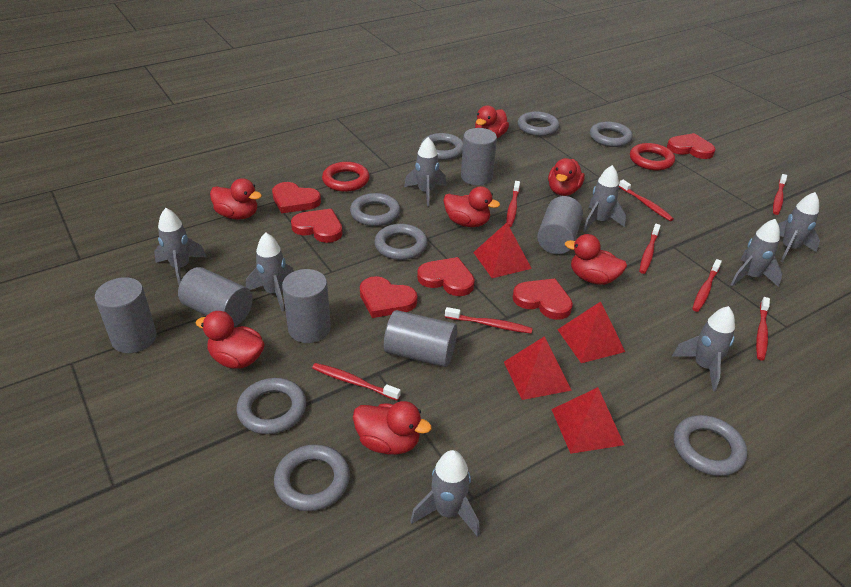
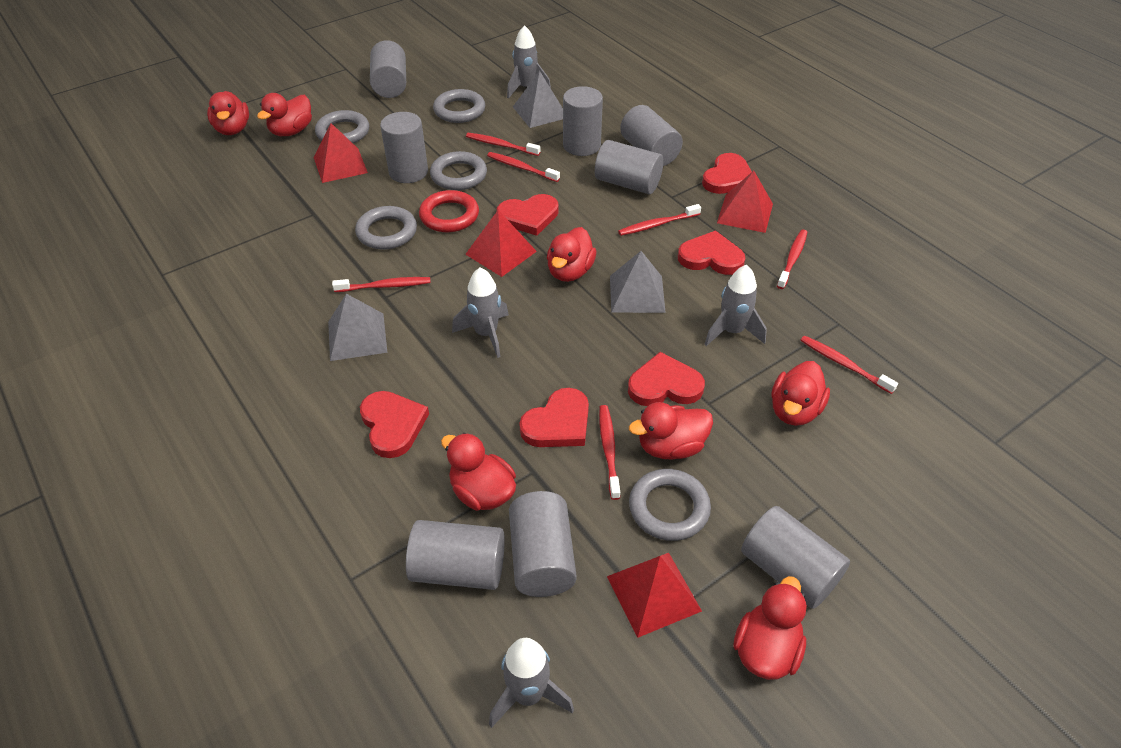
grey cylinder: 6 -> 8
grey pyramid: 0 -> 3
grey ring: 8 -> 5
grey rocket: 8 -> 4
red ring: 2 -> 1
red toothbrush: 8 -> 7

